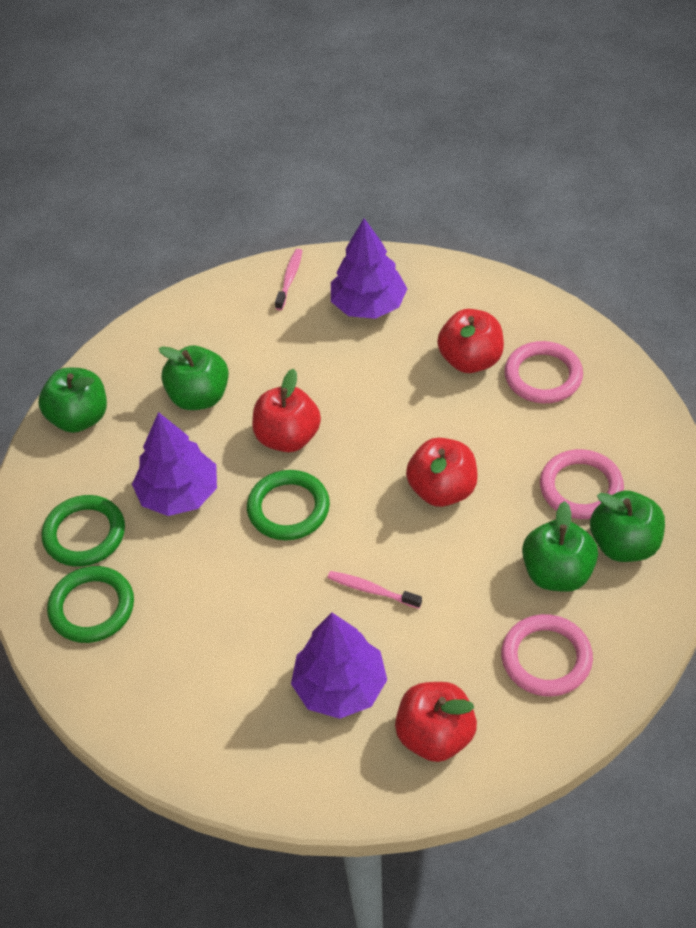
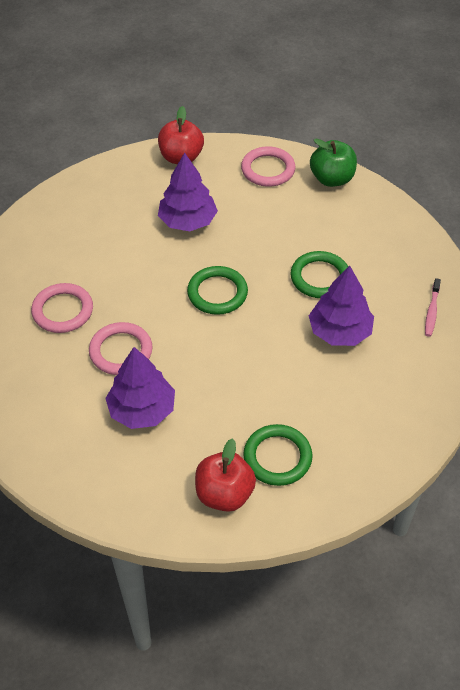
green apple: 4 -> 1
pink toothbrush: 2 -> 1
red apple: 4 -> 2

